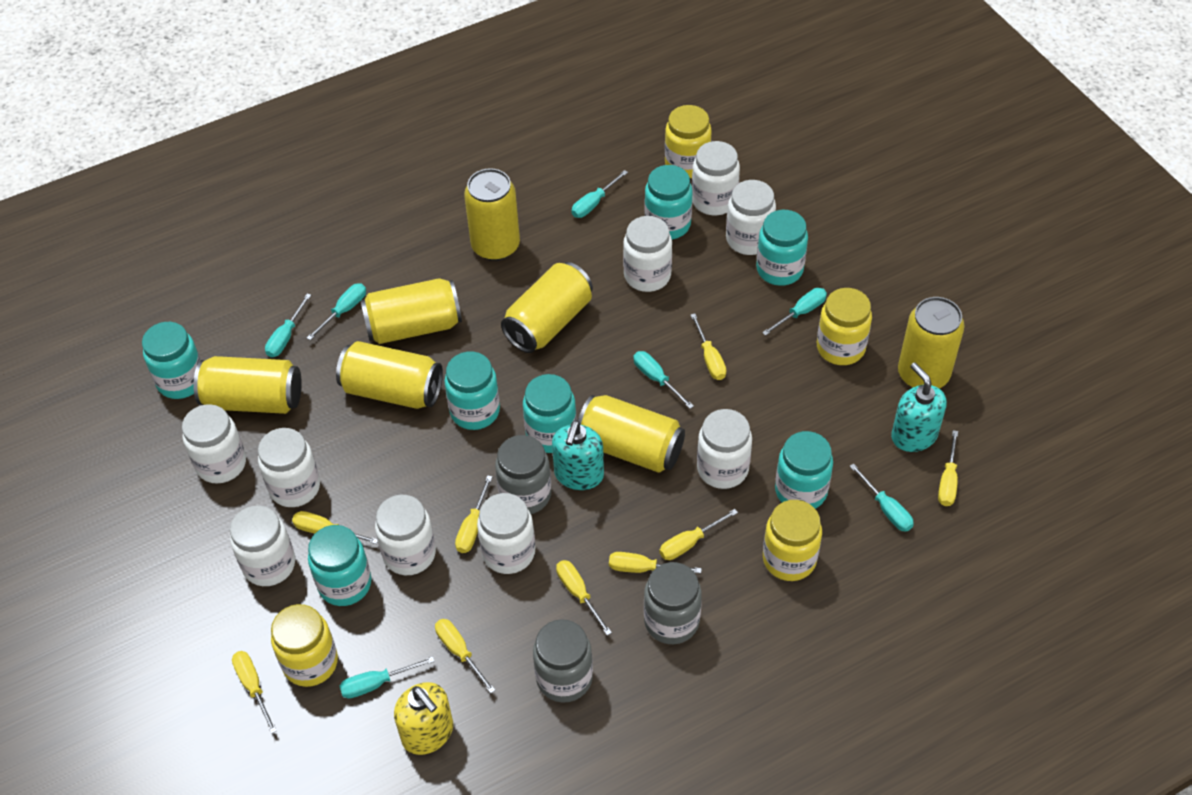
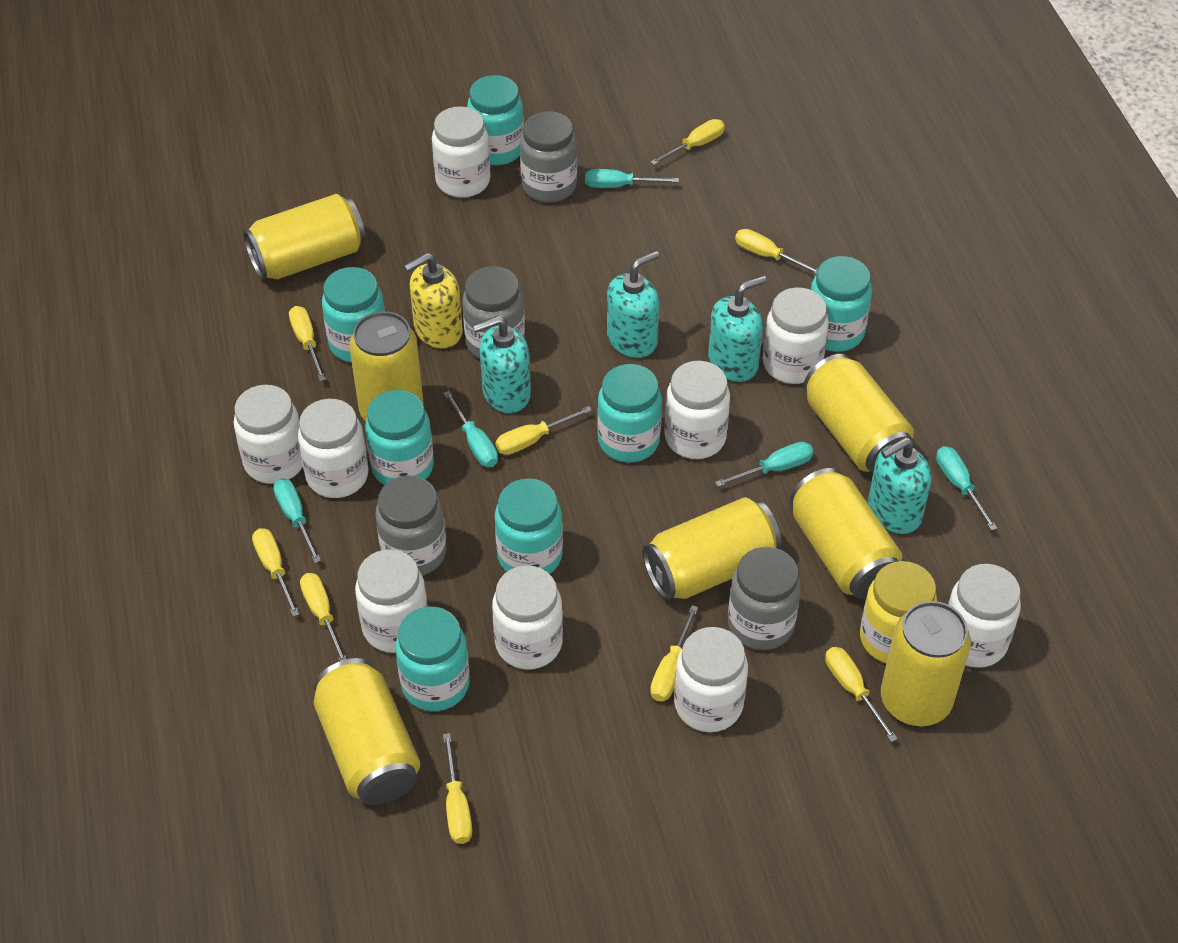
grey jar: 3 -> 4
turquoise screwdriver: 7 -> 5
turquoise soap dispenser: 2 -> 4
yellow jar: 4 -> 1

